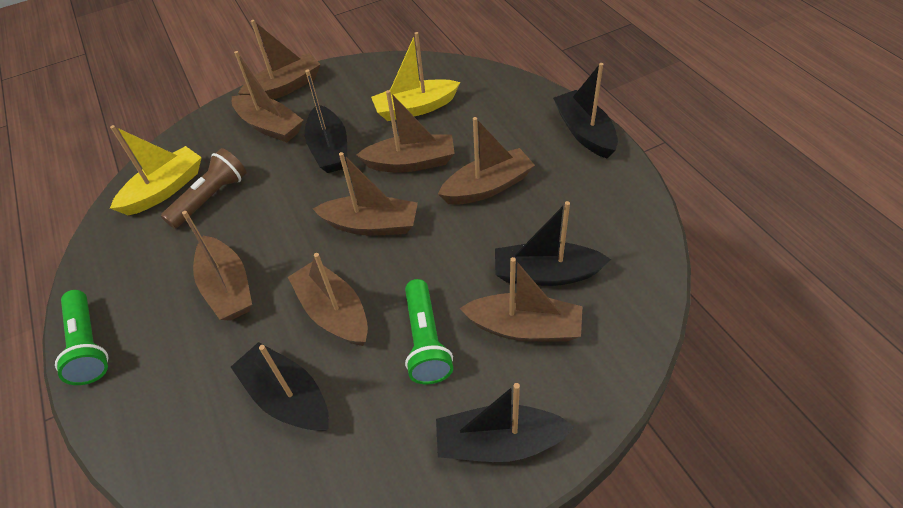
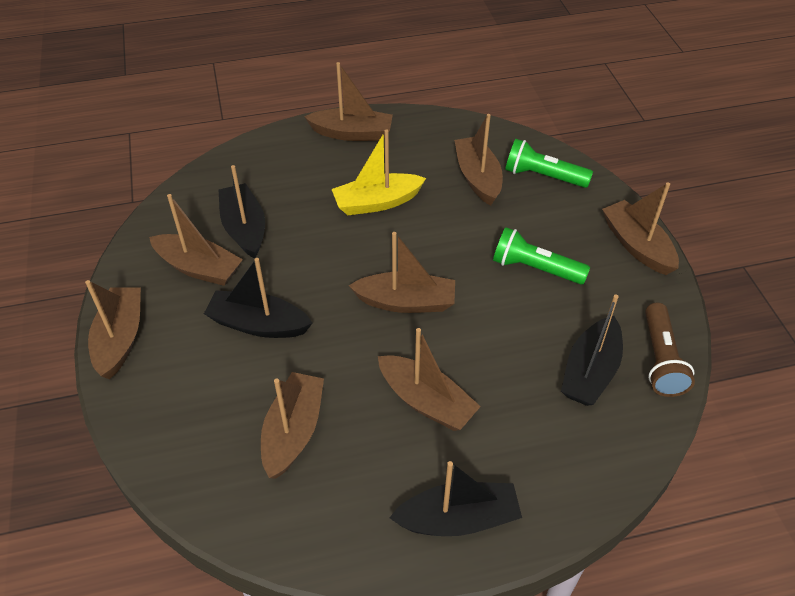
black boat: 5 -> 4
yellow boat: 2 -> 1

